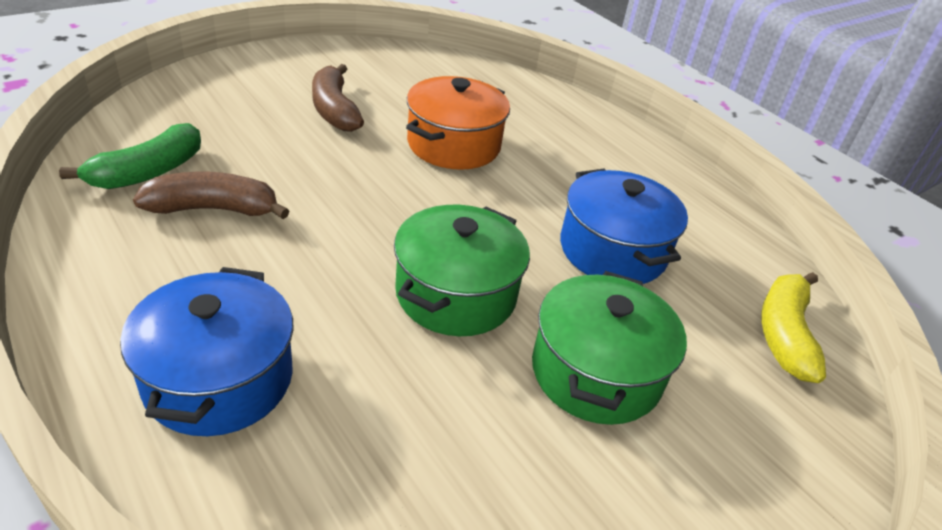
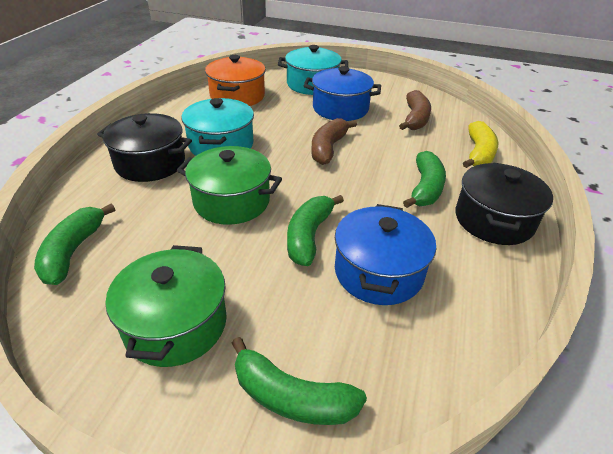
black pot: 0 -> 2
green banana: 1 -> 4
turquoise pot: 0 -> 2

